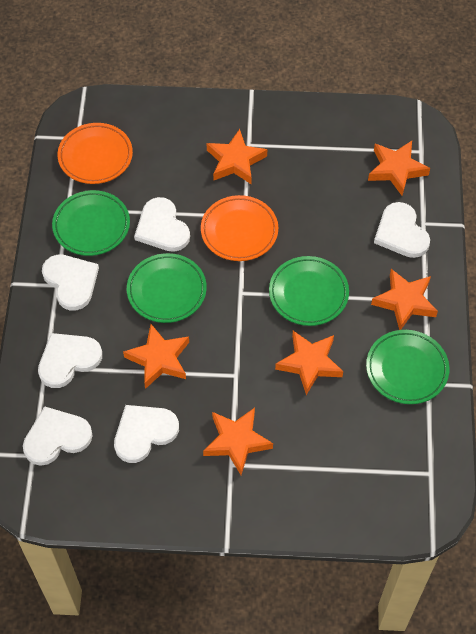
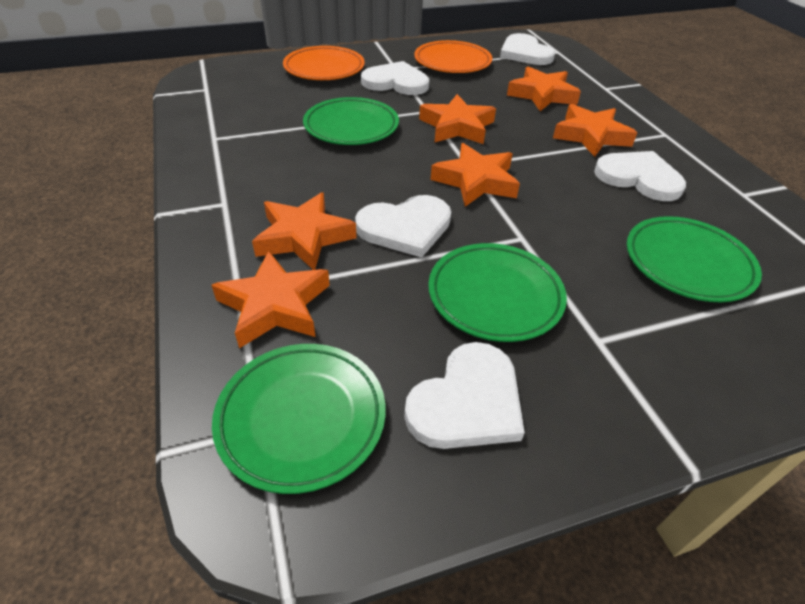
white heart: 6 -> 5

